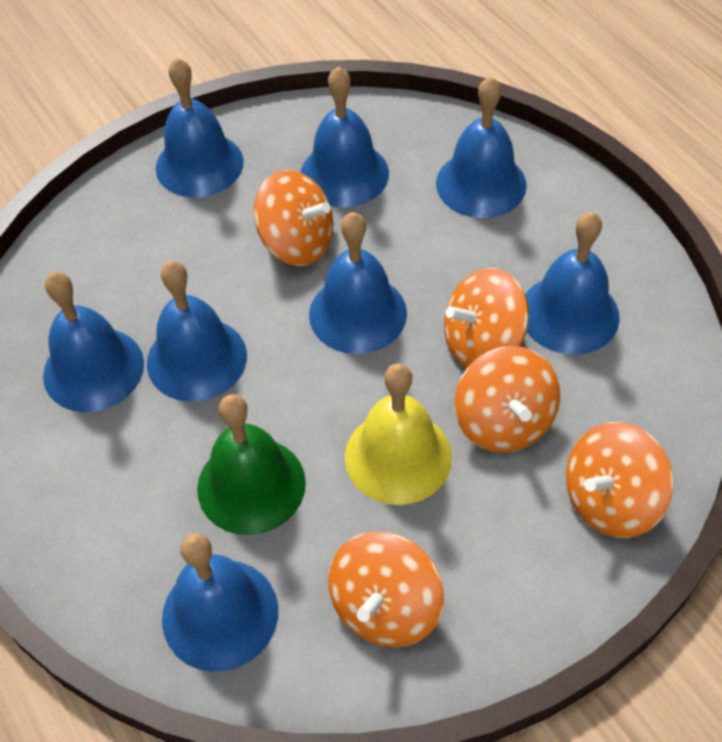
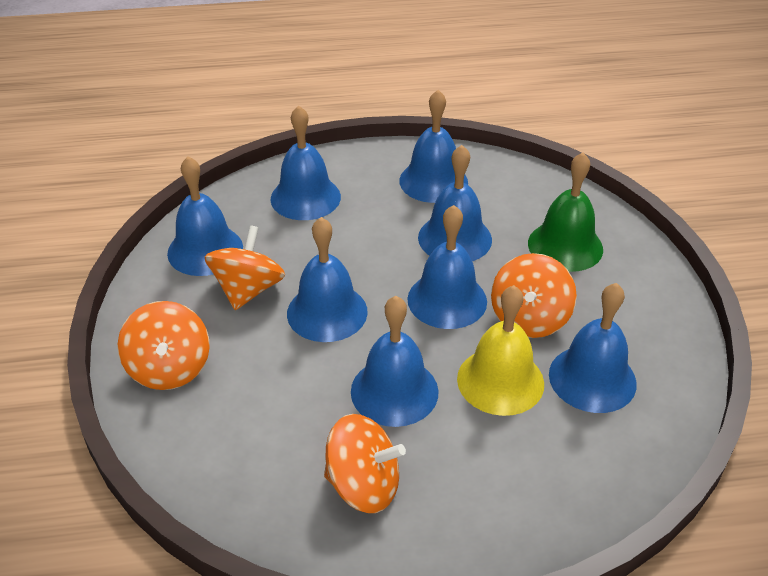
orange spinning top: 5 -> 4

